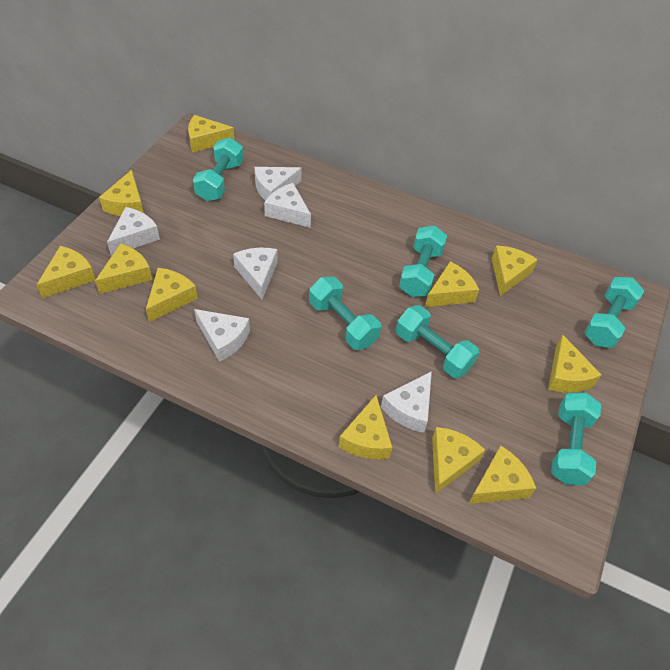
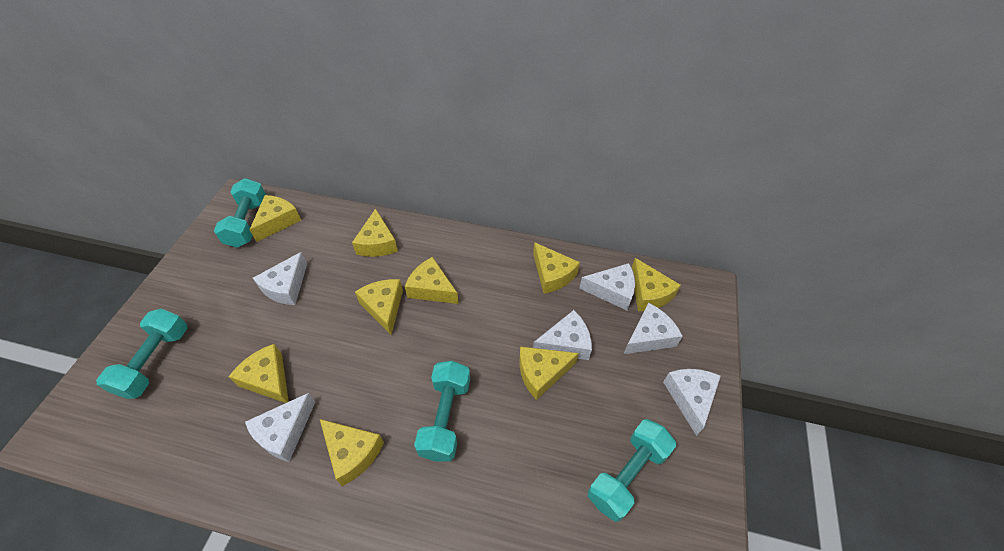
turquoise dumbbell: 6 -> 4
yellow cheese: 11 -> 9

